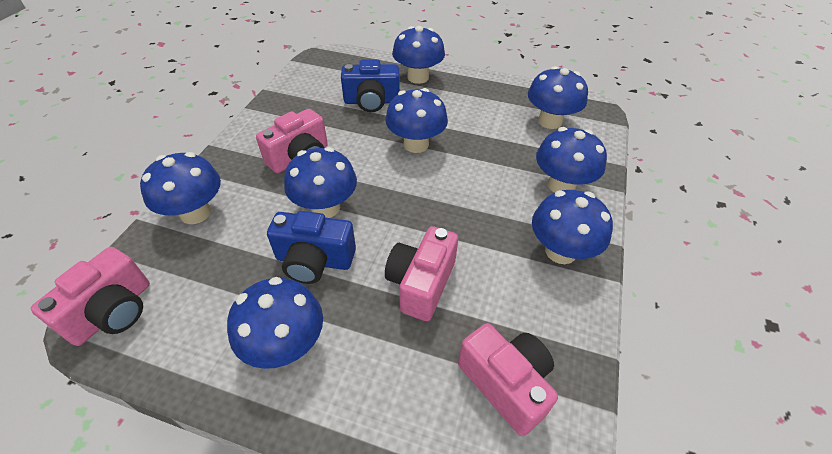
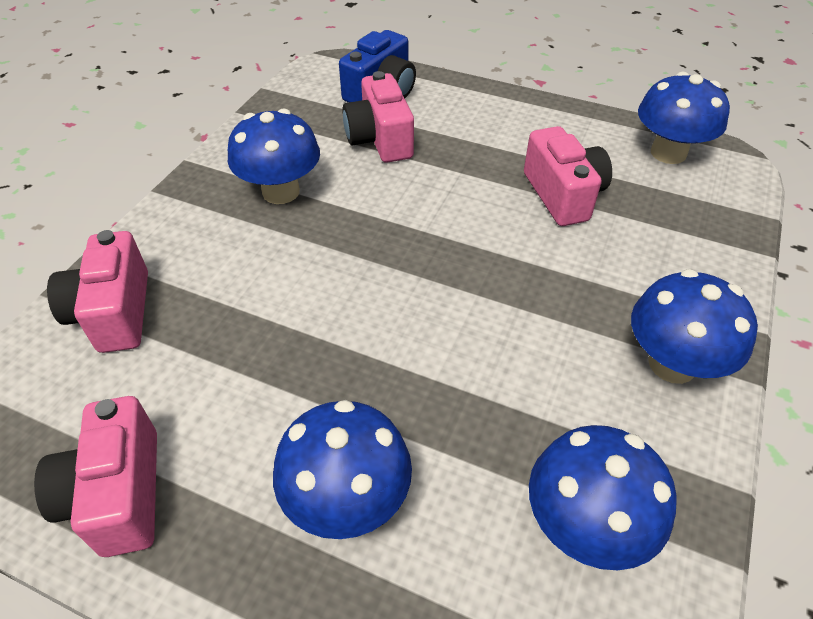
blue camera: 2 -> 1
blue mushroom: 8 -> 5

